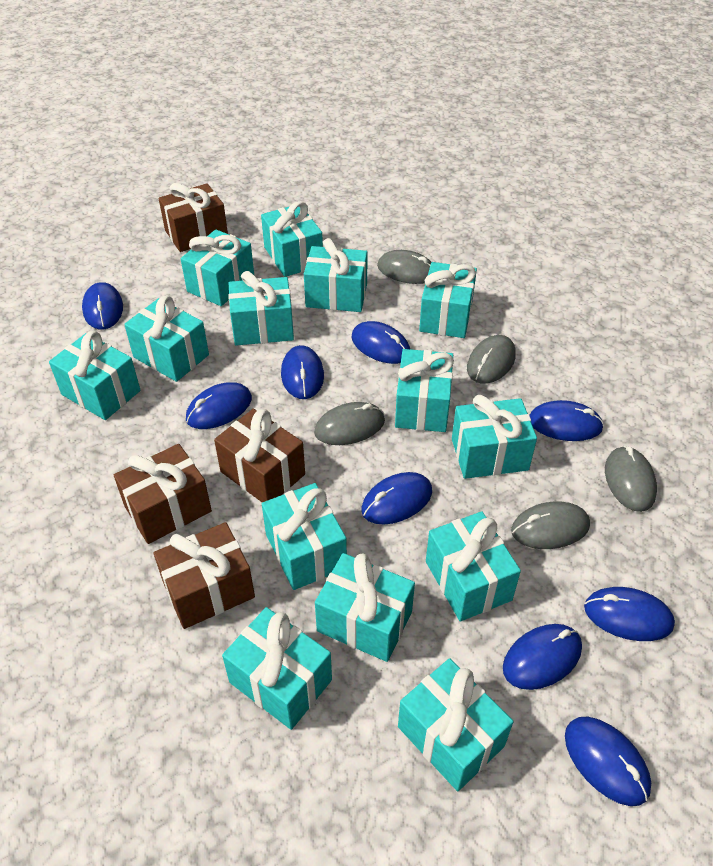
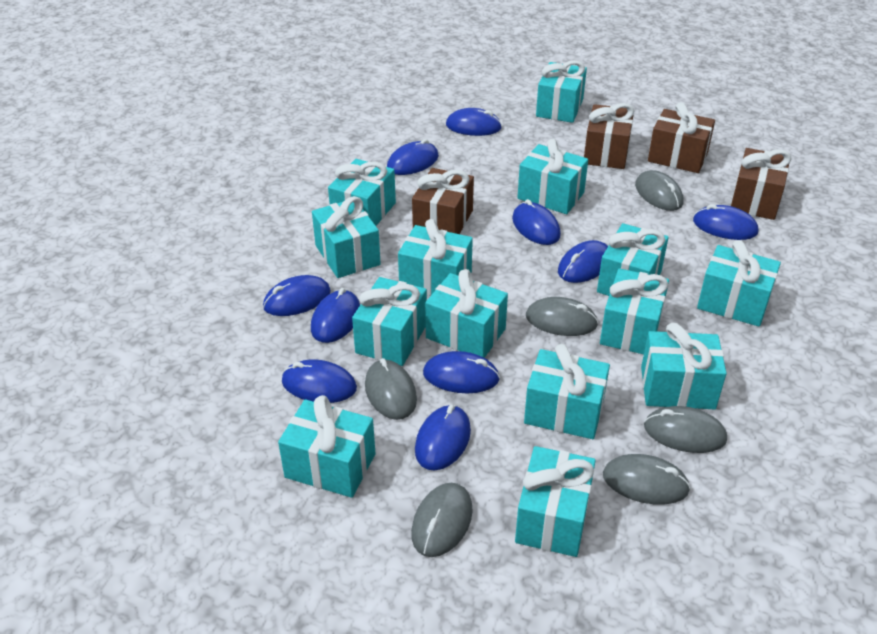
blue mouse: 9 -> 10
grey mouse: 5 -> 6

